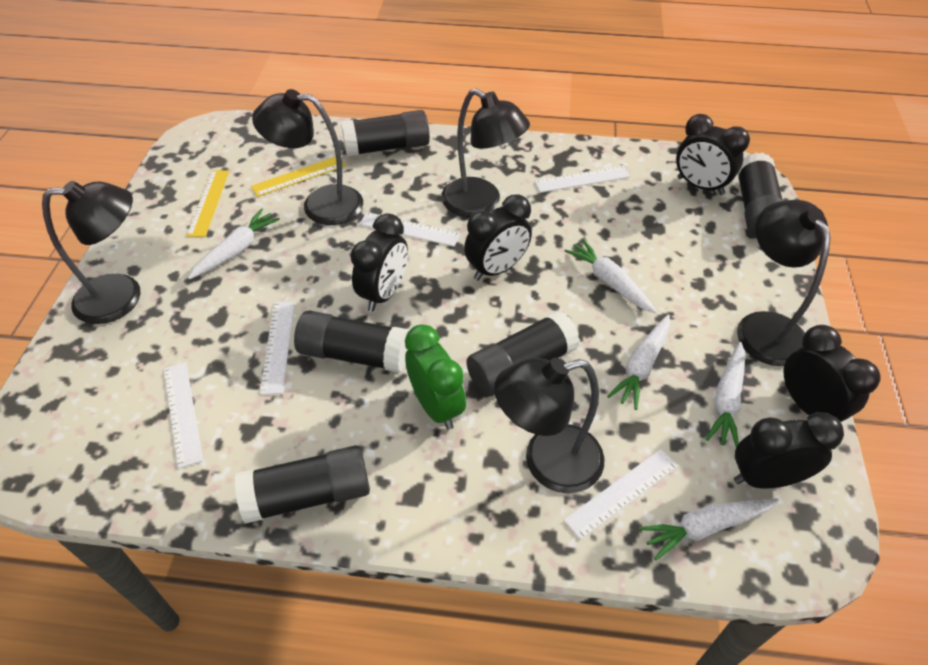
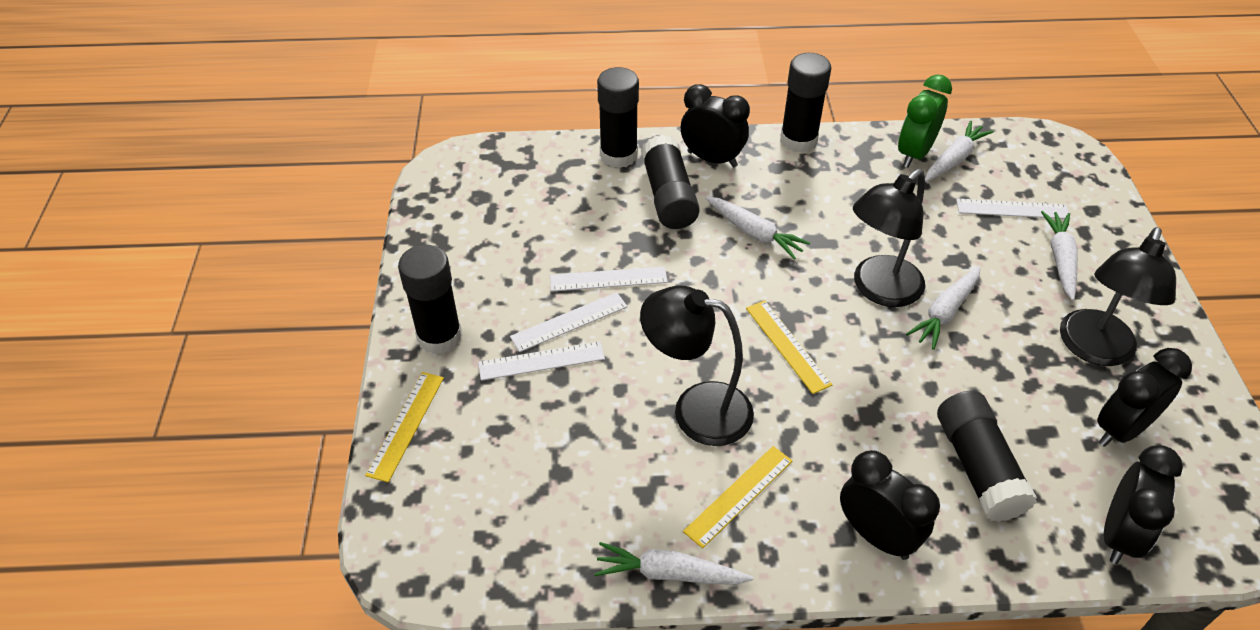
black clock: 5 -> 4
black lamp: 5 -> 3
white ruler: 5 -> 4
yellow ruler: 2 -> 3

